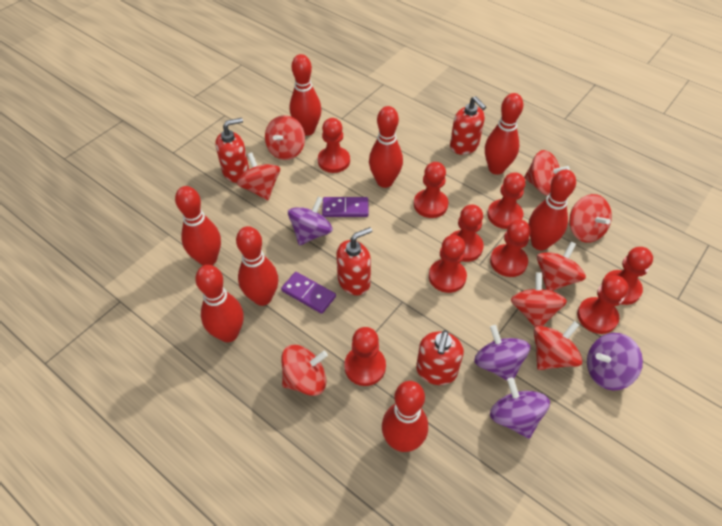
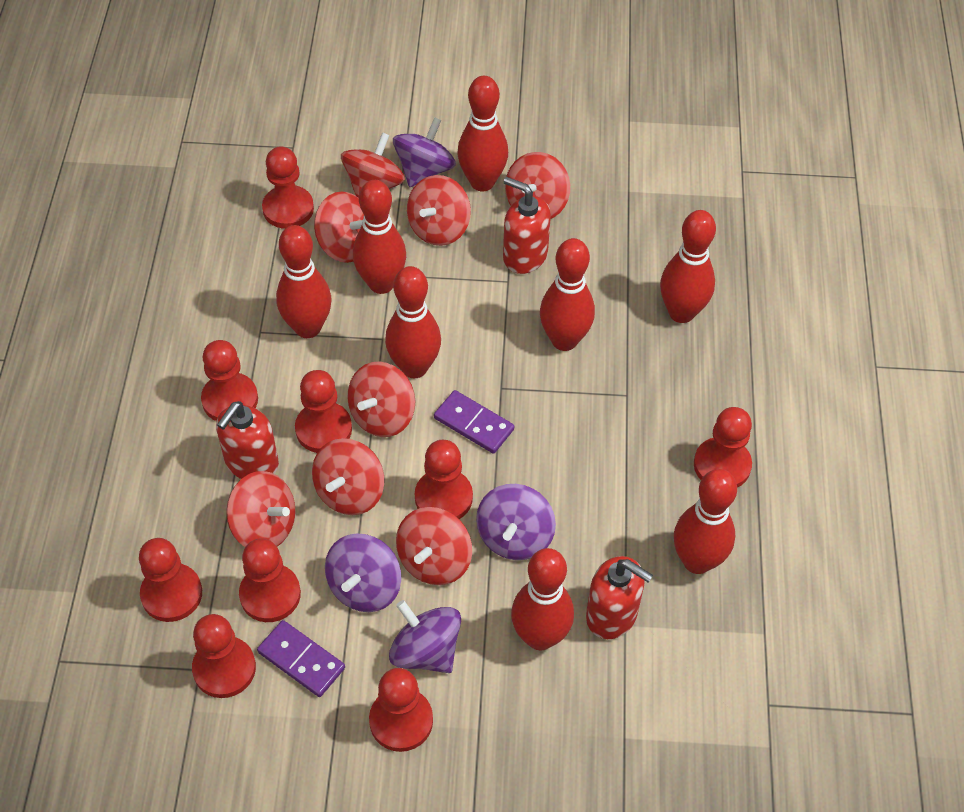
red soap dispenser: 4 -> 3

